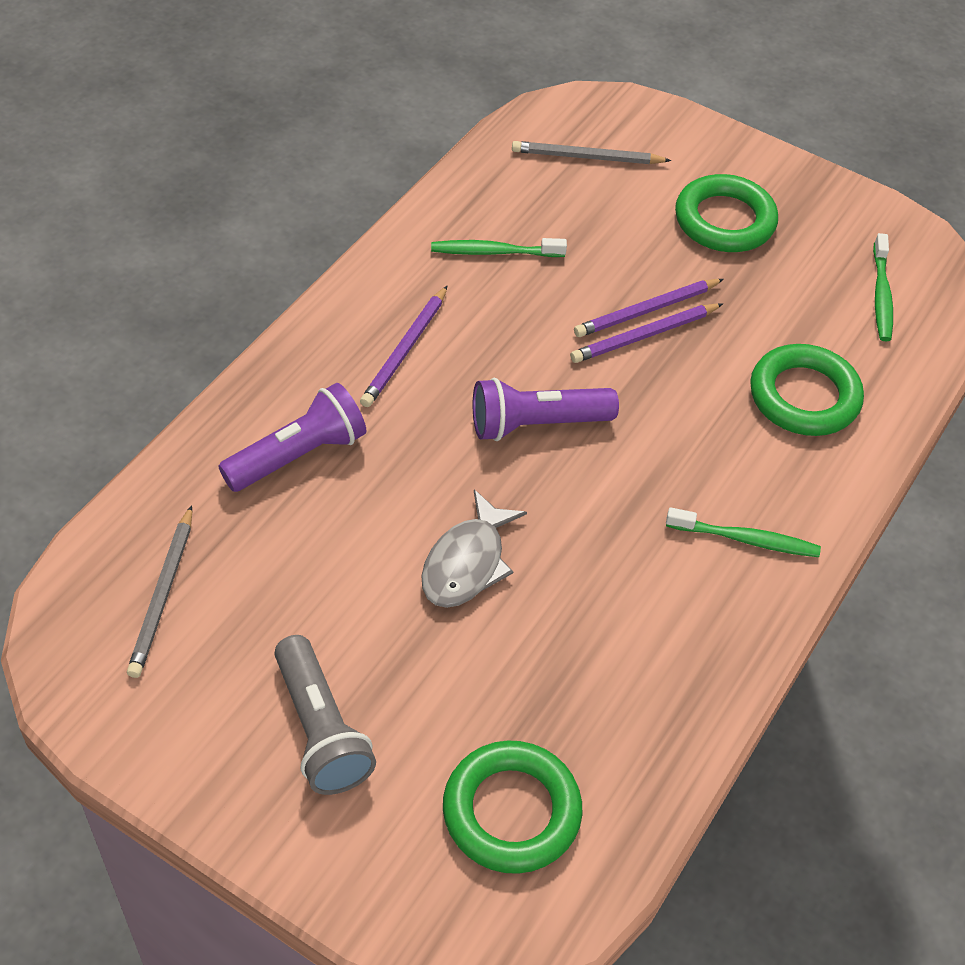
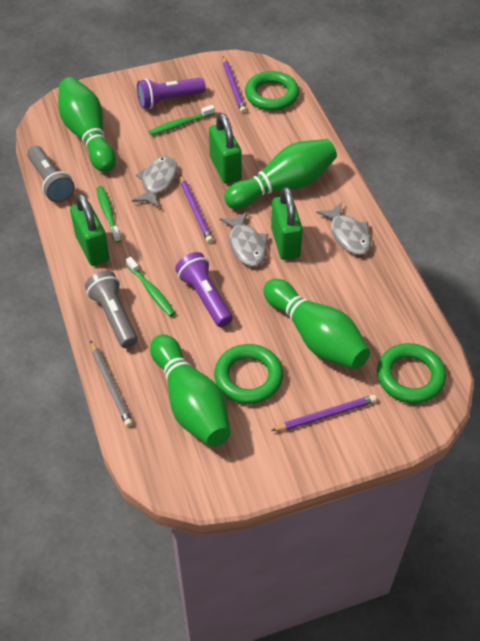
green bowling pin: 0 -> 4
green padlock: 0 -> 3
grey fish: 1 -> 3
grey flashlight: 1 -> 2
grey pencil: 2 -> 1

